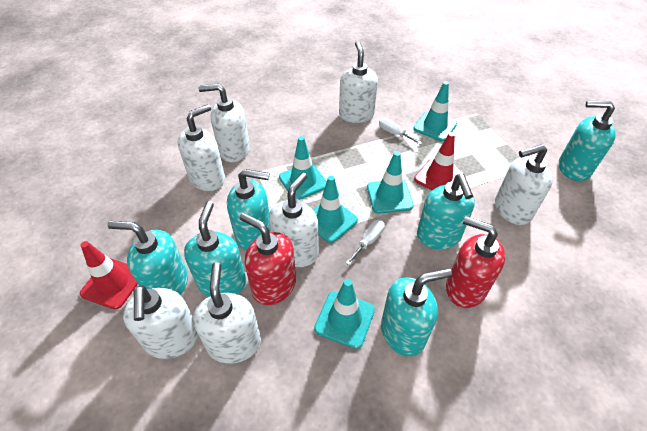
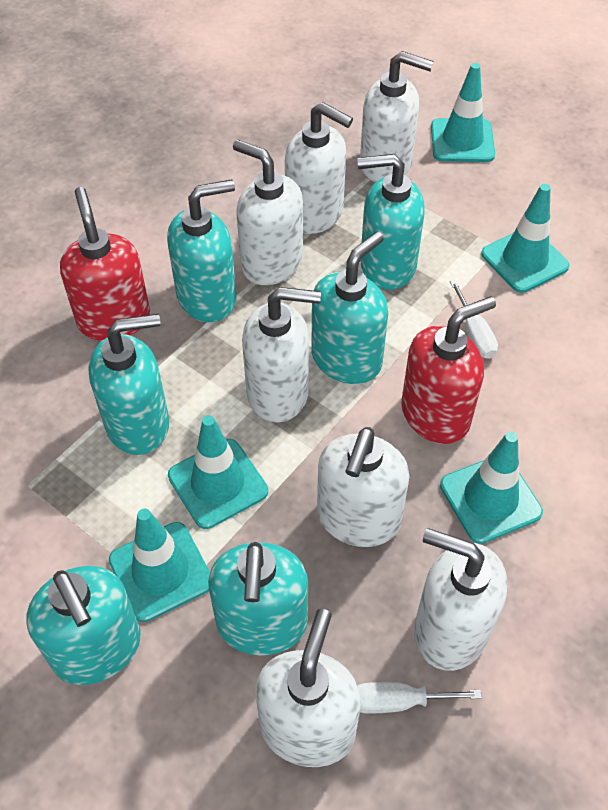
red traffic cone: 2 -> 0

